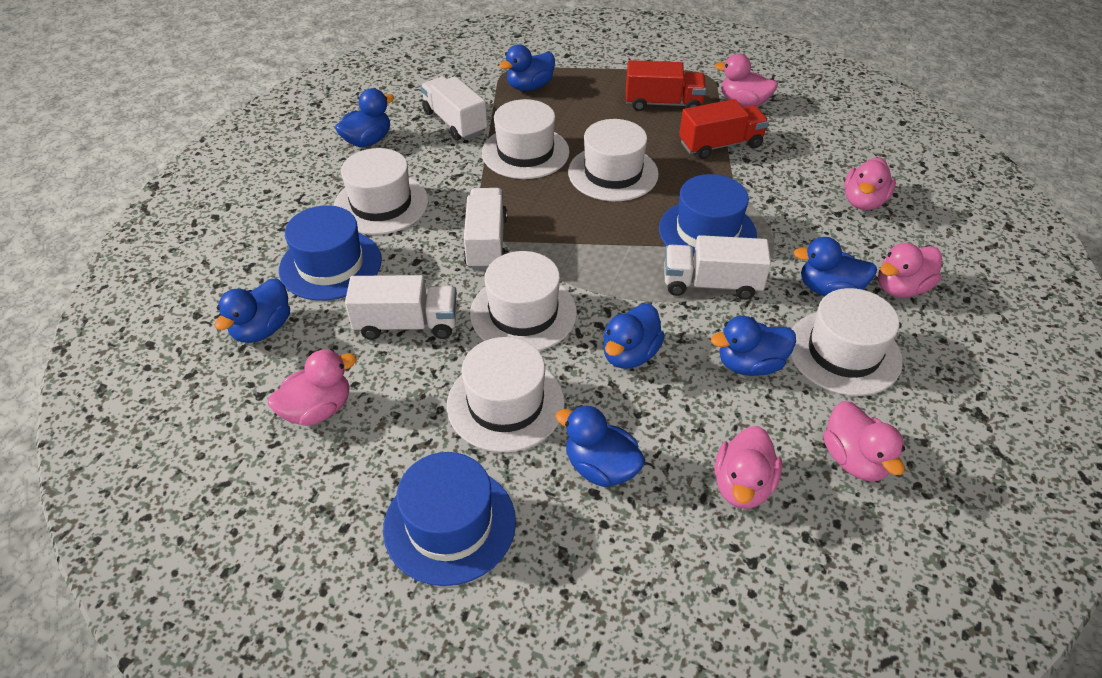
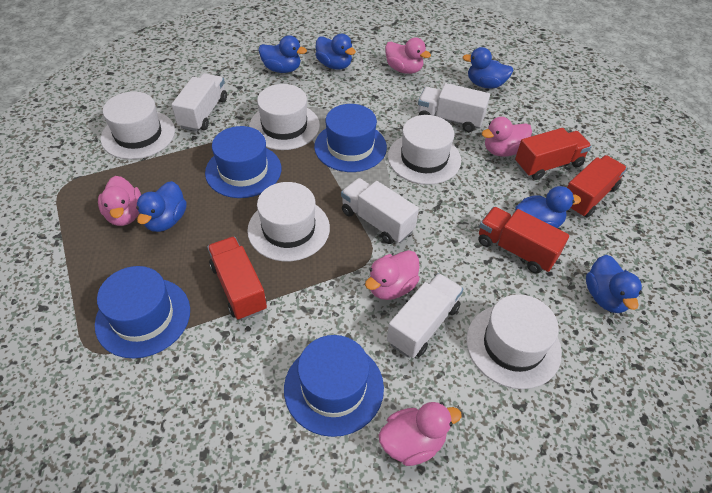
blue duck: 7 -> 6
blue hat: 3 -> 4
pink duck: 6 -> 5
red truck: 2 -> 4
white hat: 6 -> 5

